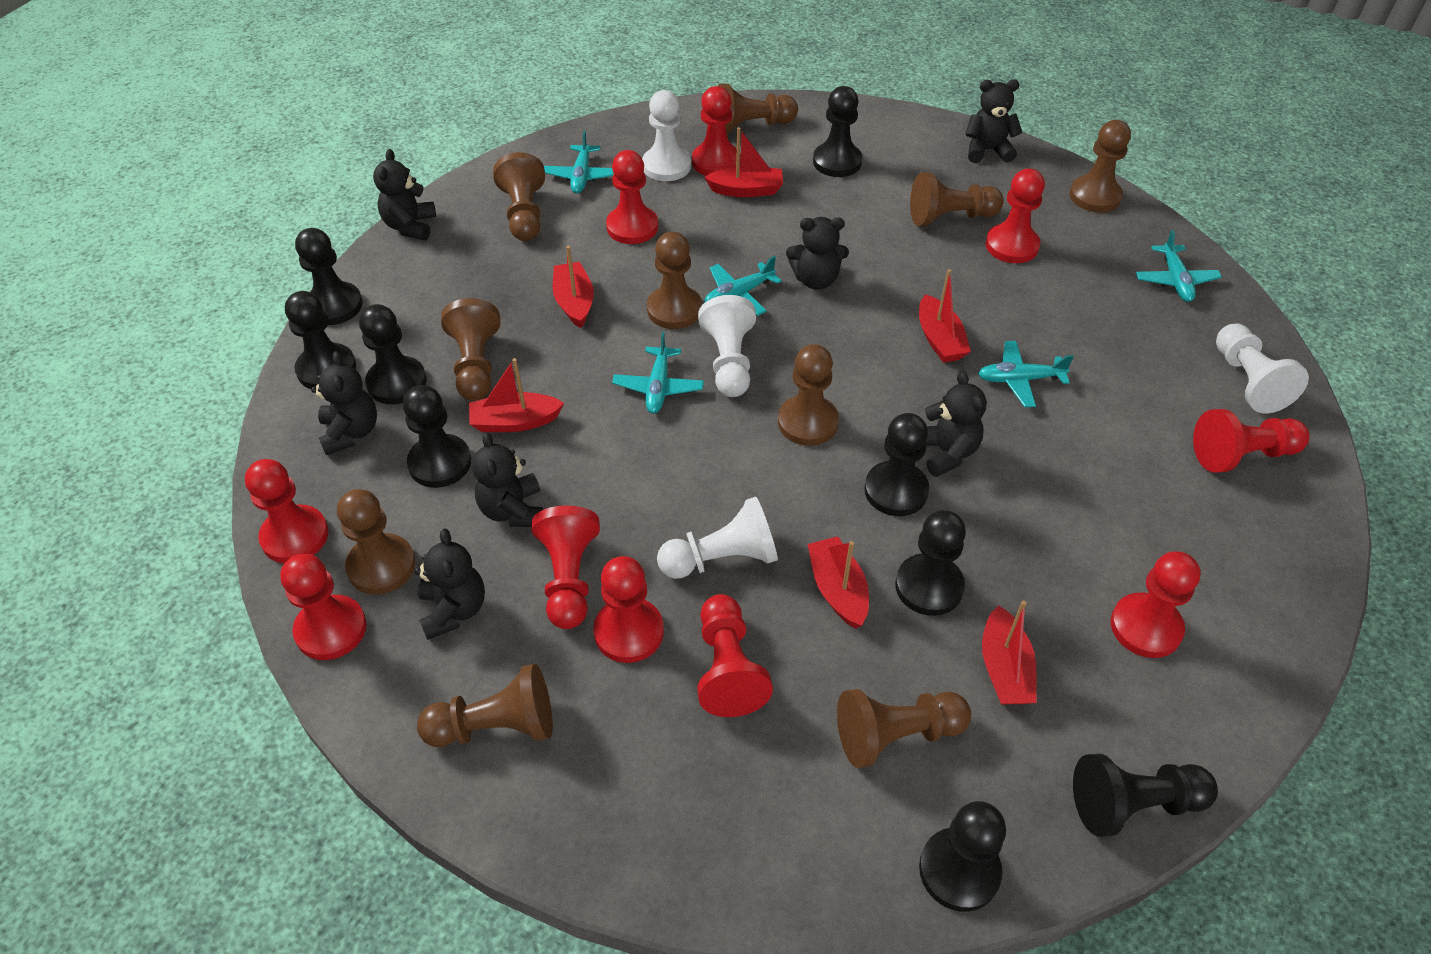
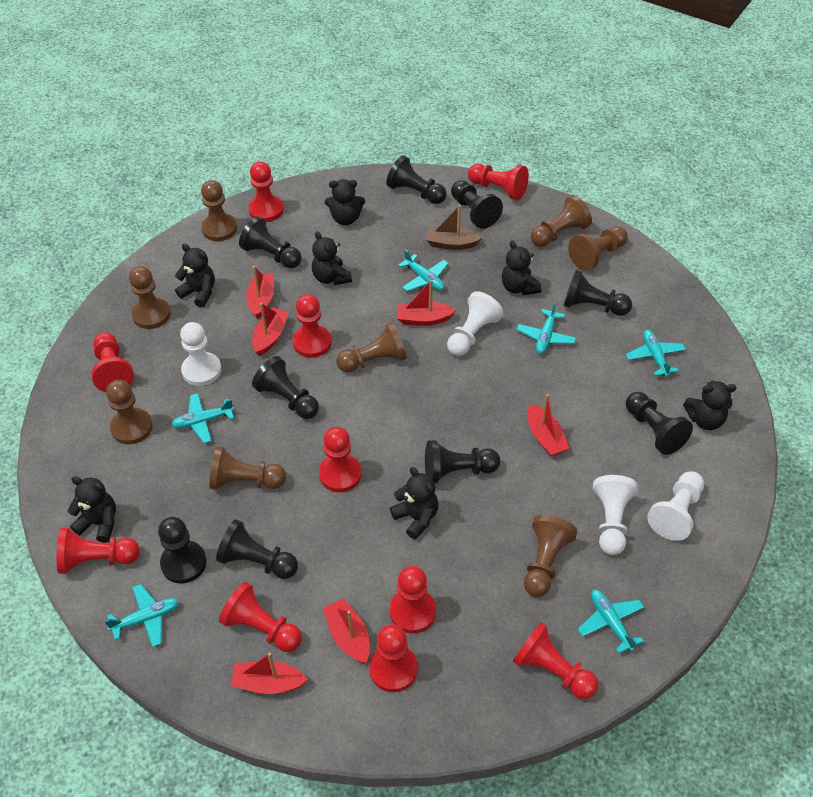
brown boat: 0 -> 1
brown pawn: 10 -> 8
turquoise plane: 5 -> 6

